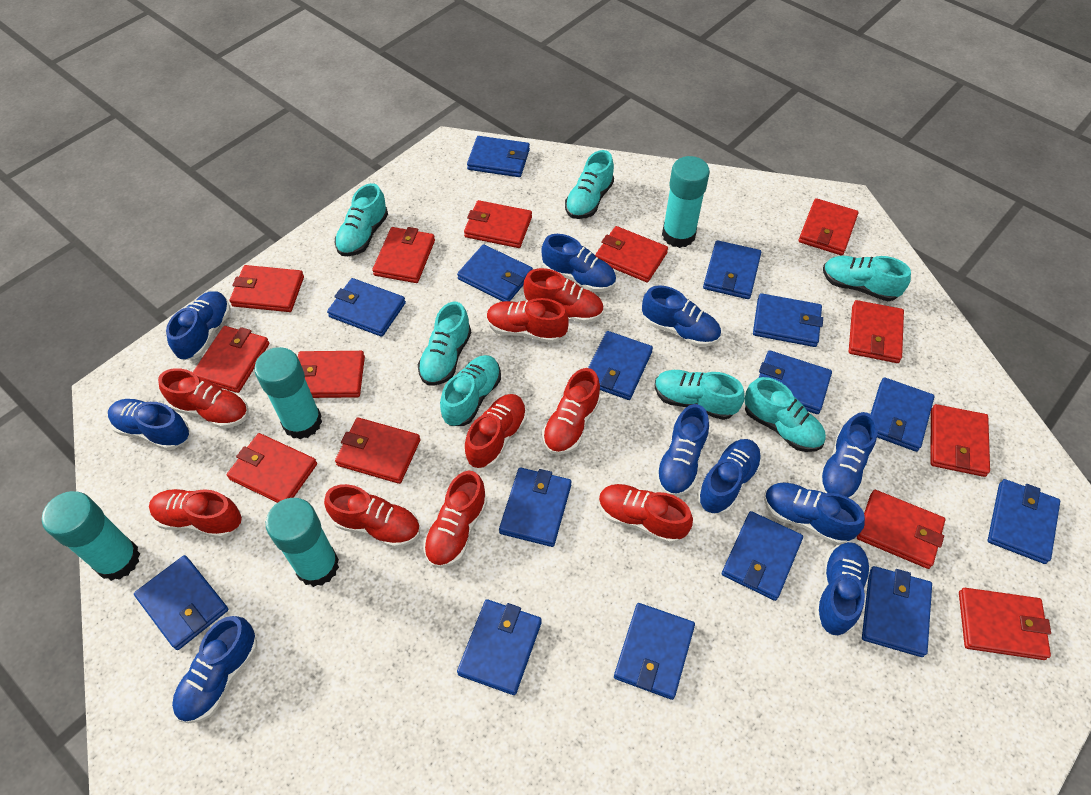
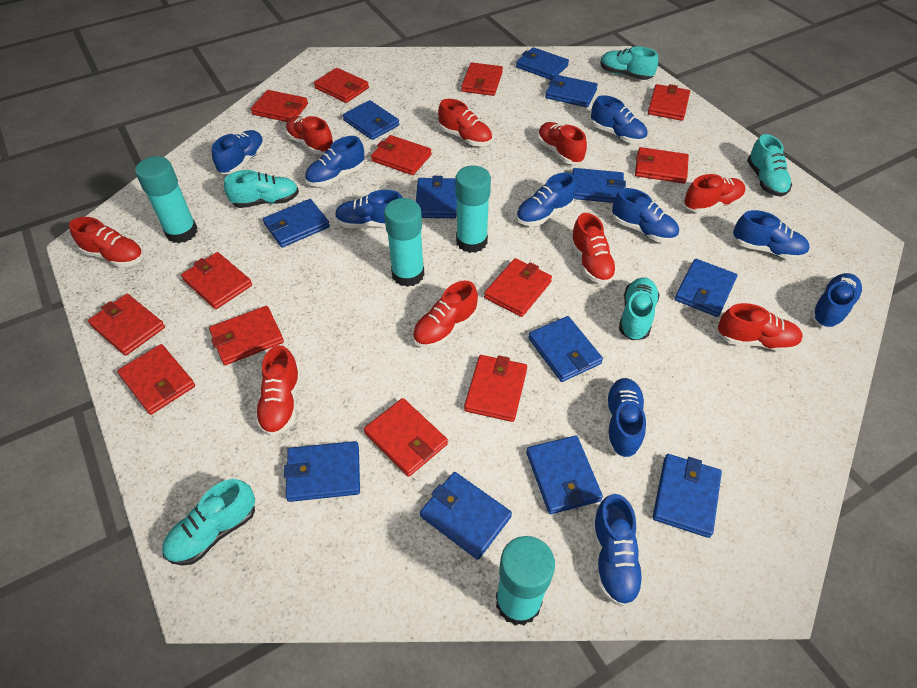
blue wallet: 15 -> 12
turquoise shoe: 7 -> 5

